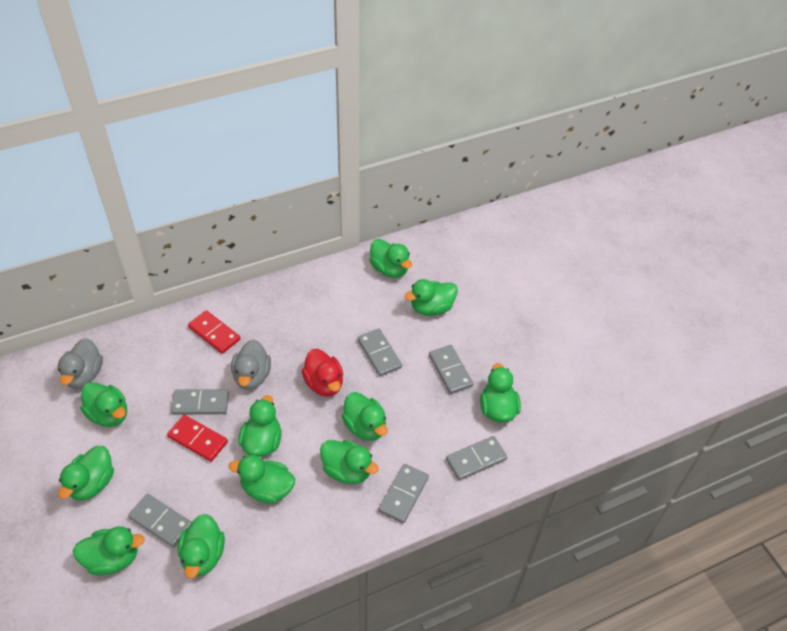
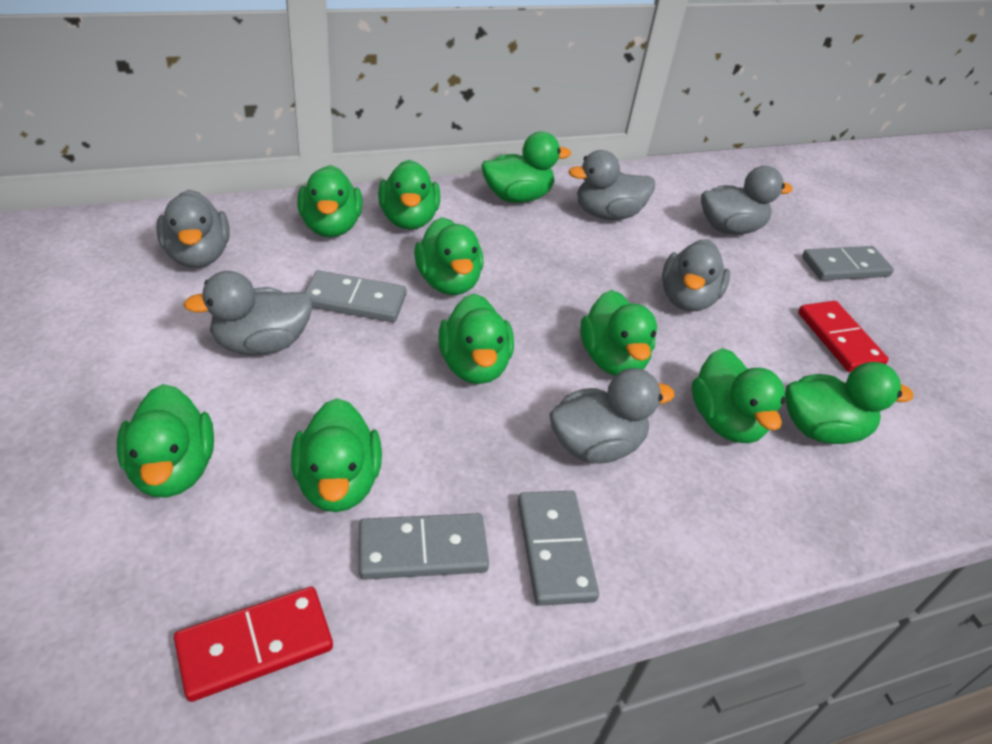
green duck: 11 -> 10
grey domino: 6 -> 4
grey duck: 2 -> 6
red duck: 1 -> 0

